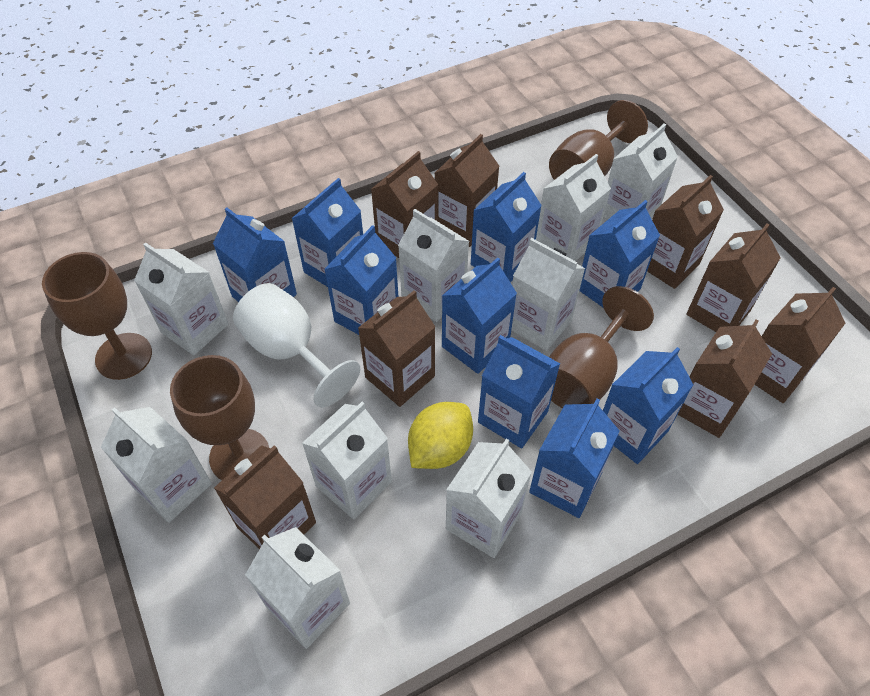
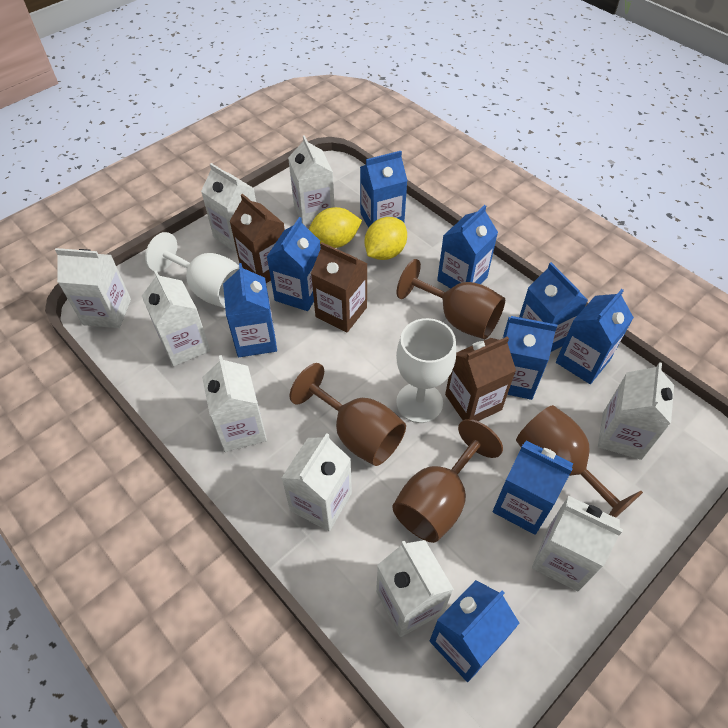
brown carton: 8 -> 3
white goblet: 1 -> 2
yellow lemon: 1 -> 2

